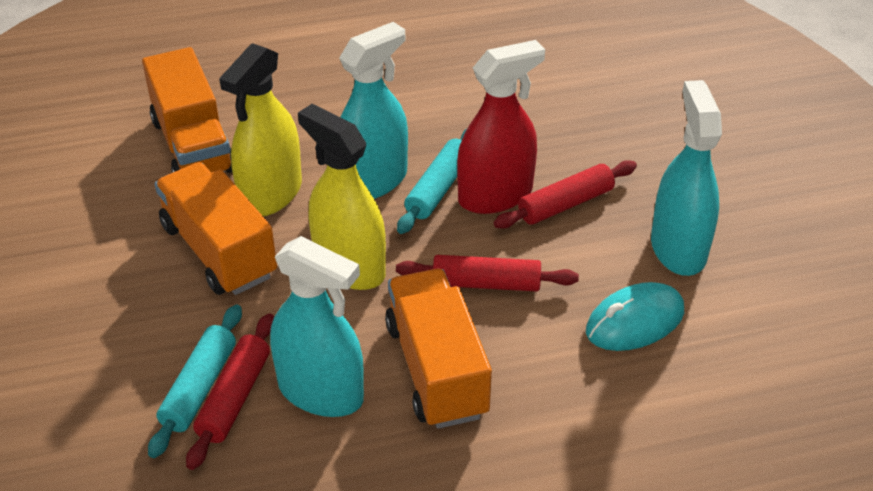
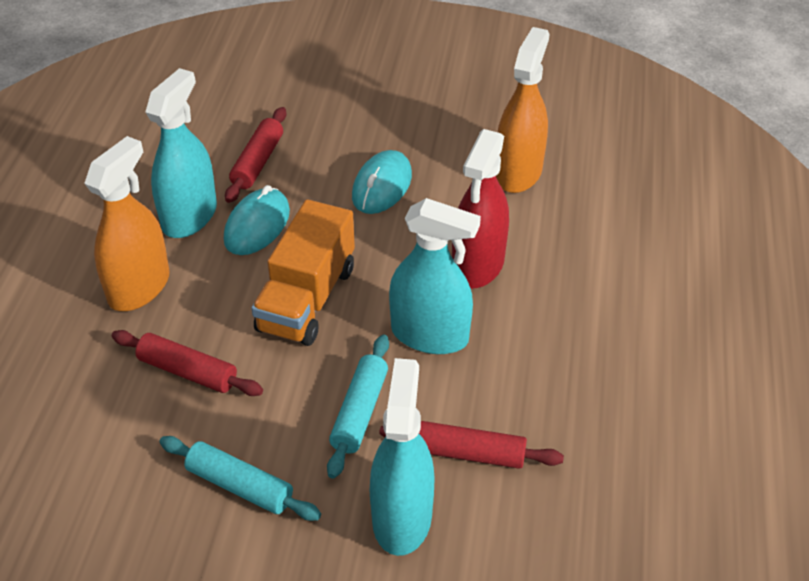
orange spray bottle: 0 -> 2
orange truck: 3 -> 1
turquoise mouse: 1 -> 2
yellow spray bottle: 2 -> 0

